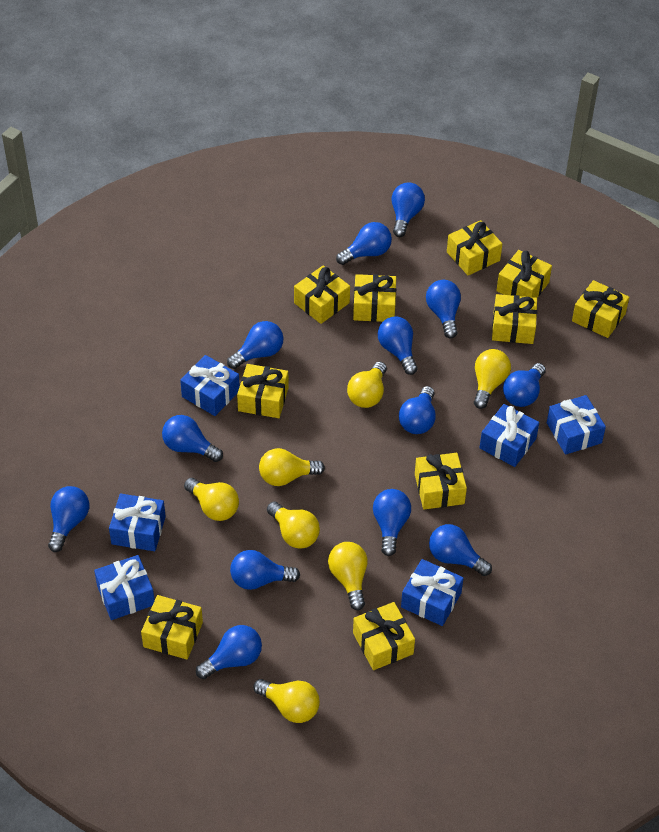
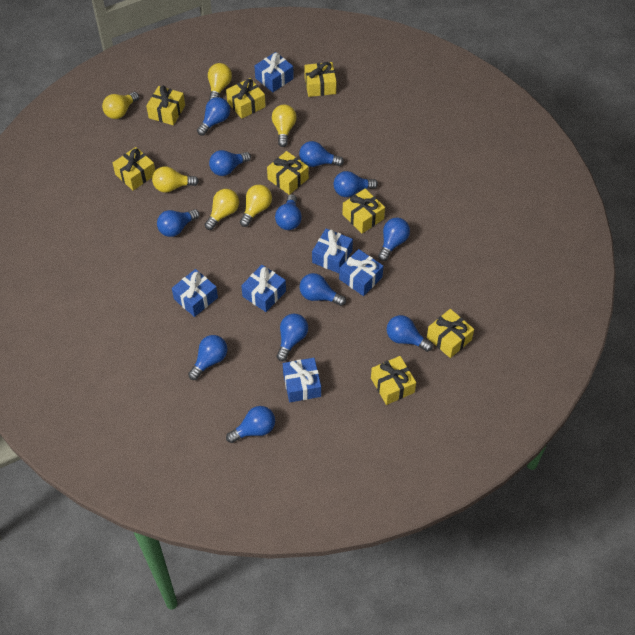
blue light bulb: 13 -> 12
yellow gift: 10 -> 8
yellow light bulb: 7 -> 6

